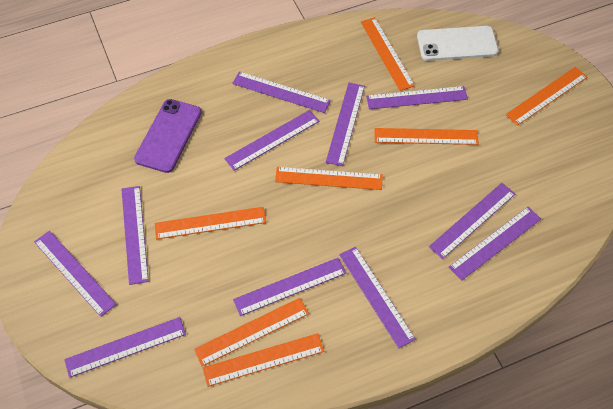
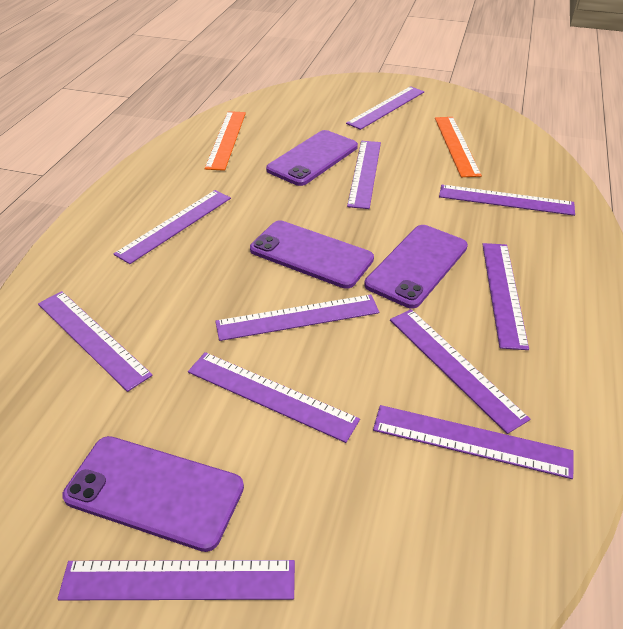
orange ruler: 7 -> 2
purple phone: 1 -> 4
white phone: 1 -> 0

